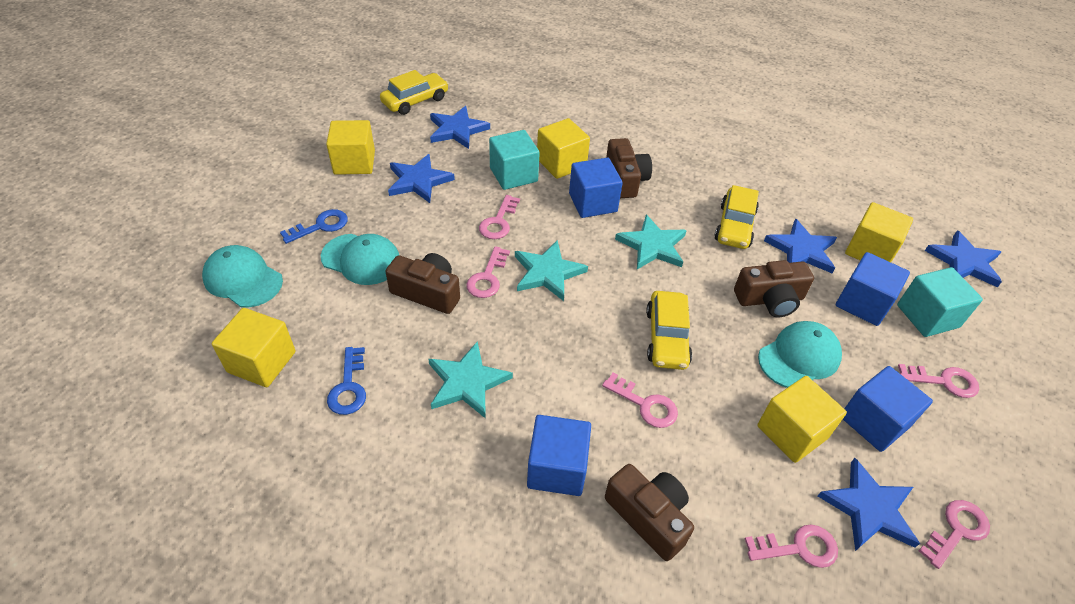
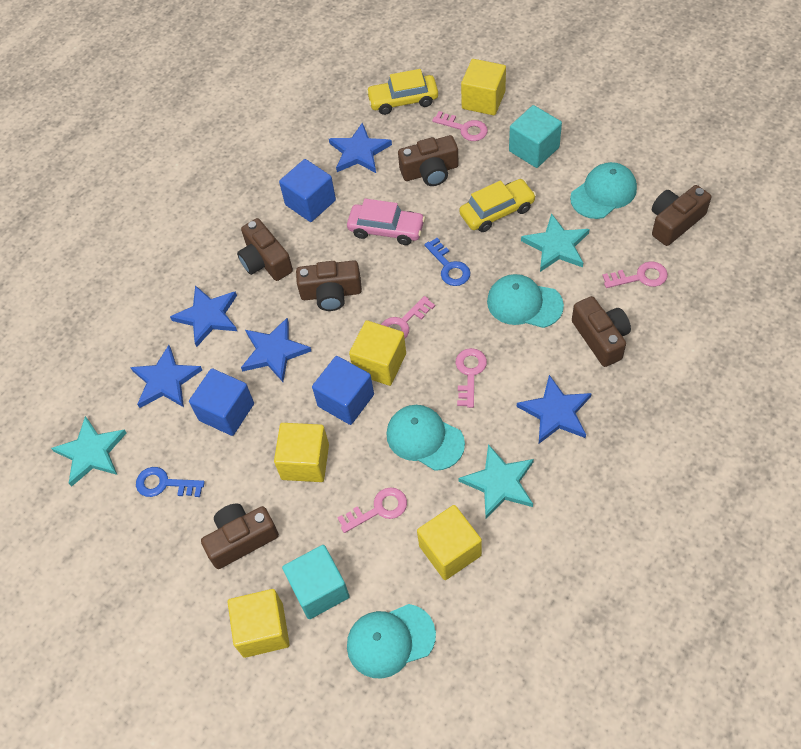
blue cube: 4 -> 3
brown camera: 4 -> 6
pink car: 0 -> 1
pink key: 6 -> 5
turquoise cap: 3 -> 4
yellow car: 3 -> 2

